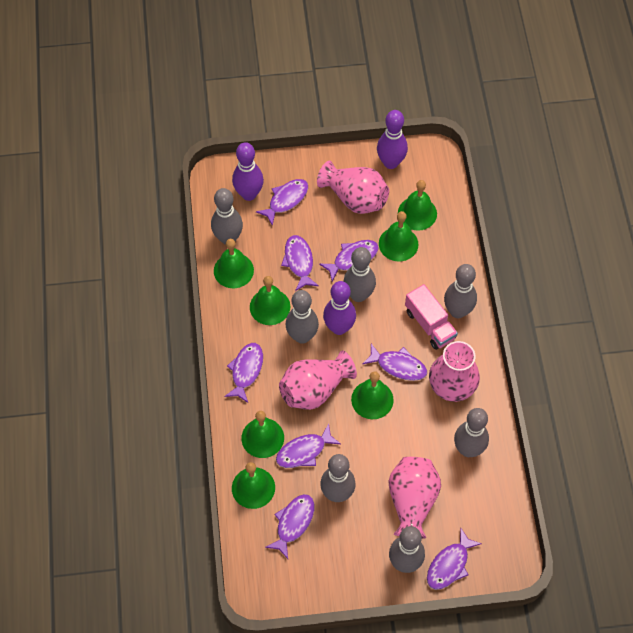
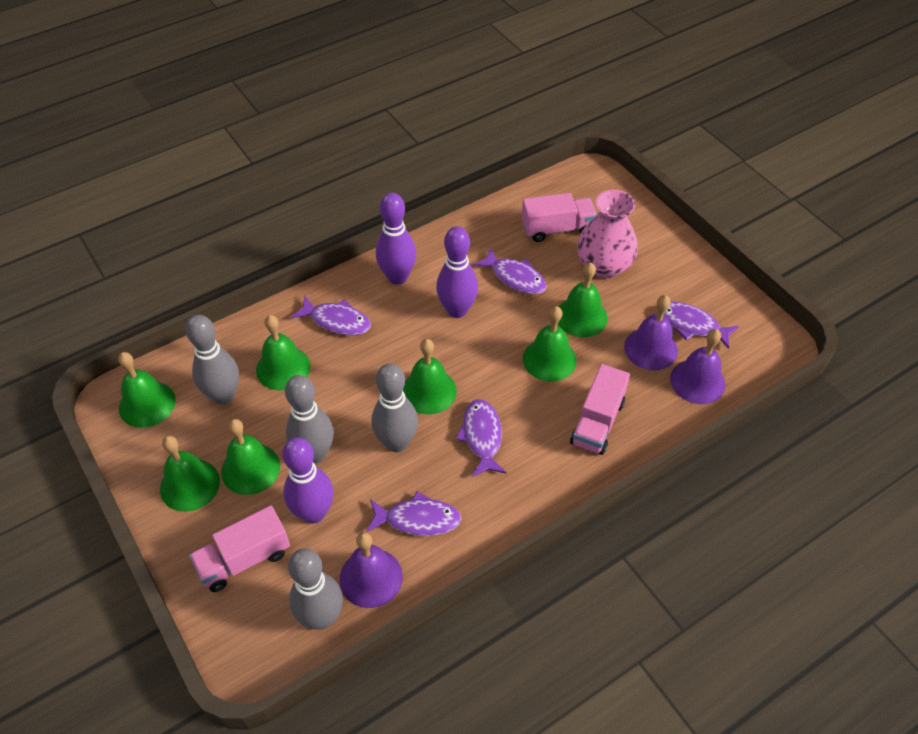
grey bowling pin: 7 -> 4
pink truck: 1 -> 3
pink vase: 4 -> 1
purple bell: 0 -> 3
purple fish: 8 -> 5

